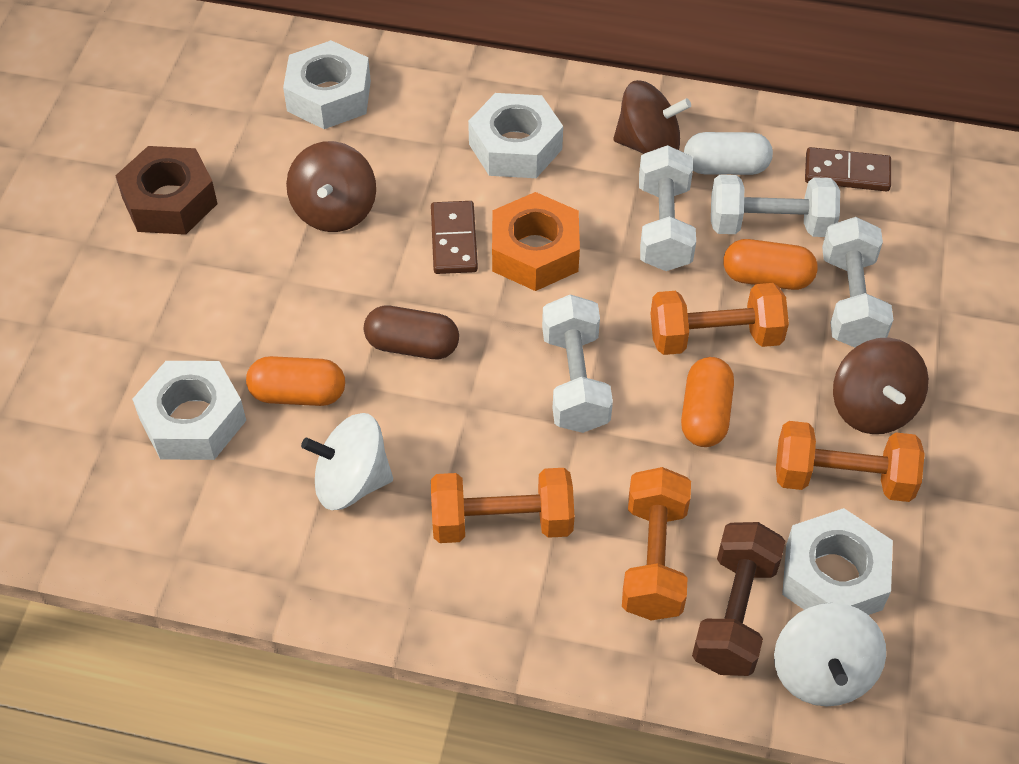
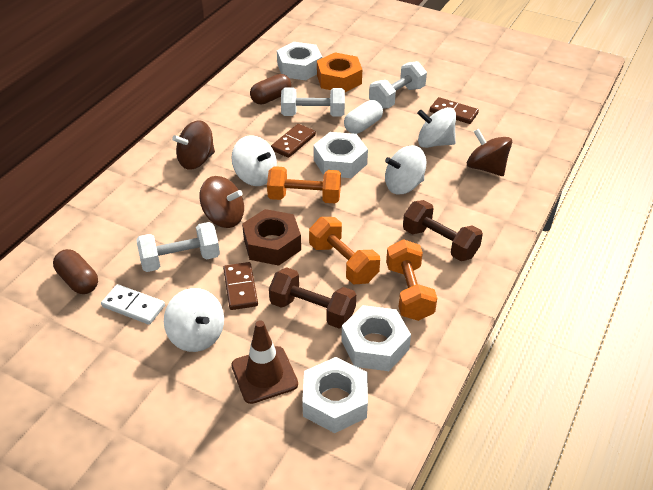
brown capsule: 1 -> 2
brown domino: 2 -> 3
brown dumbbell: 1 -> 2
brown traffic cone: 0 -> 1
orange capsule: 3 -> 0
orange dumbbell: 4 -> 3
white domino: 0 -> 1
white dumbbell: 4 -> 3
white spinning top: 2 -> 4

